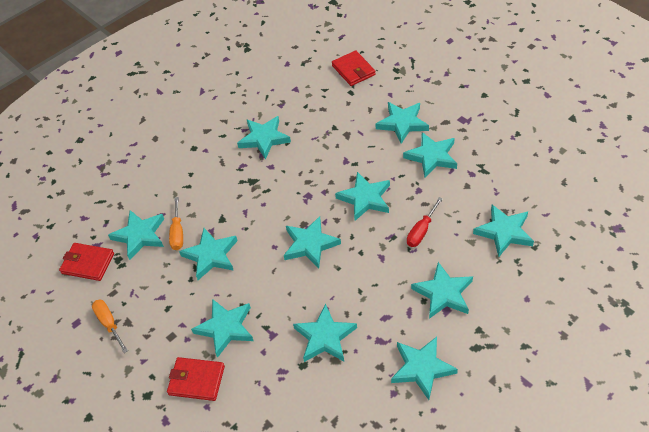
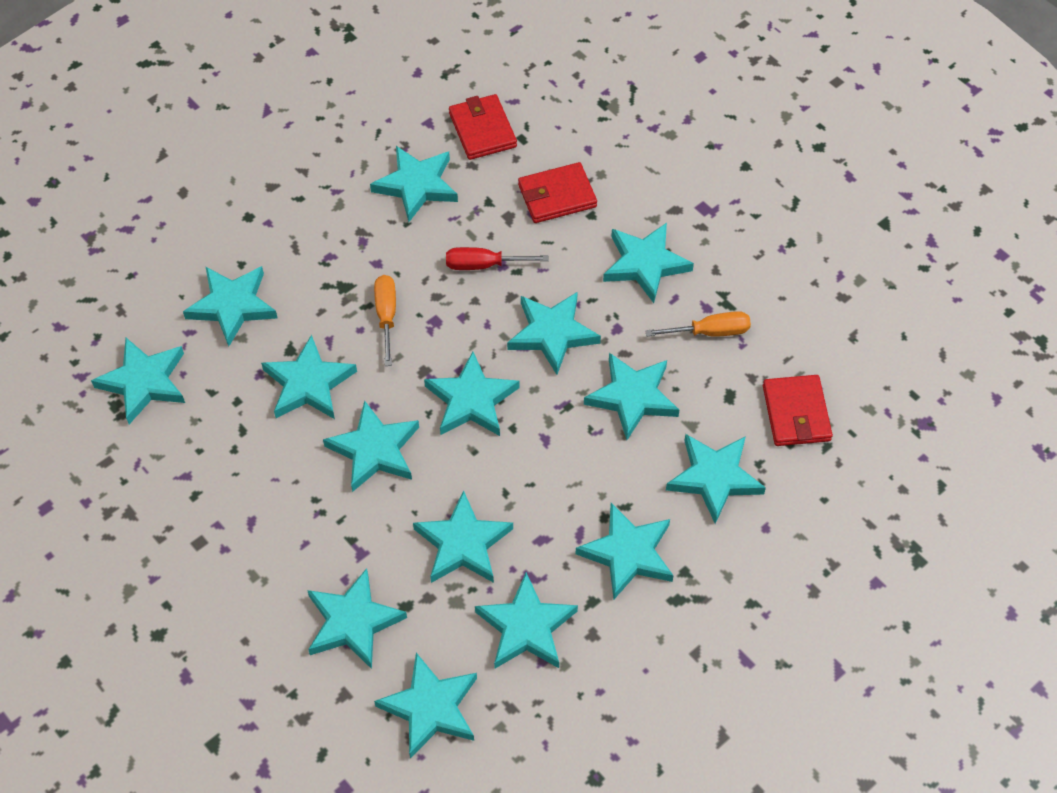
turquoise star: 12 -> 15

